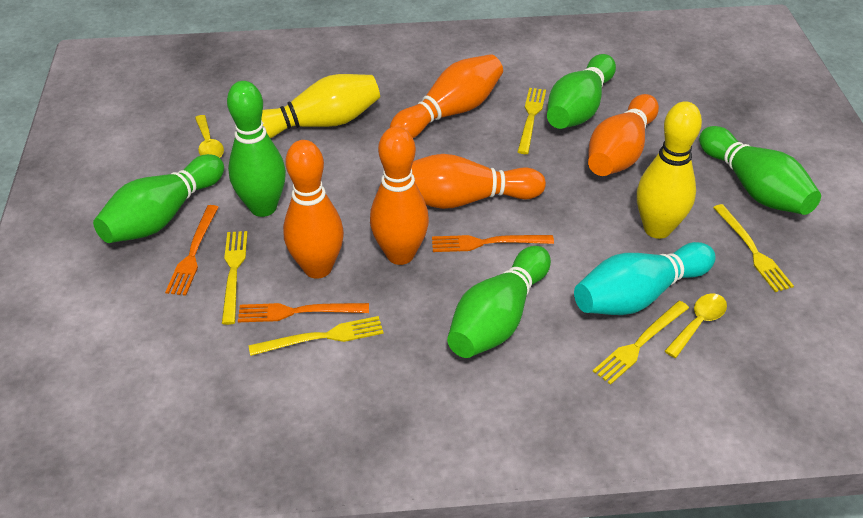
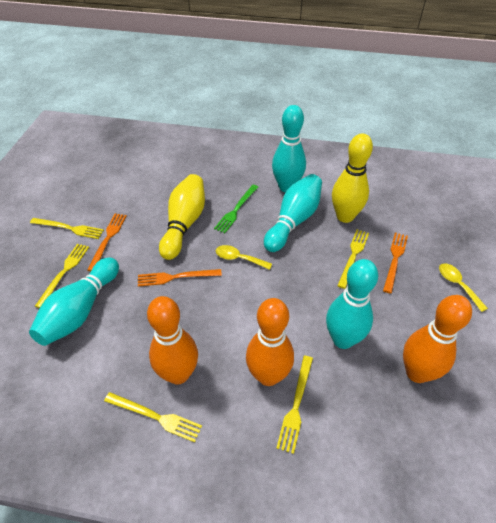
green bowling pin: 5 -> 0
green fork: 0 -> 1
orange bowling pin: 5 -> 3
turquoise bowling pin: 1 -> 4

